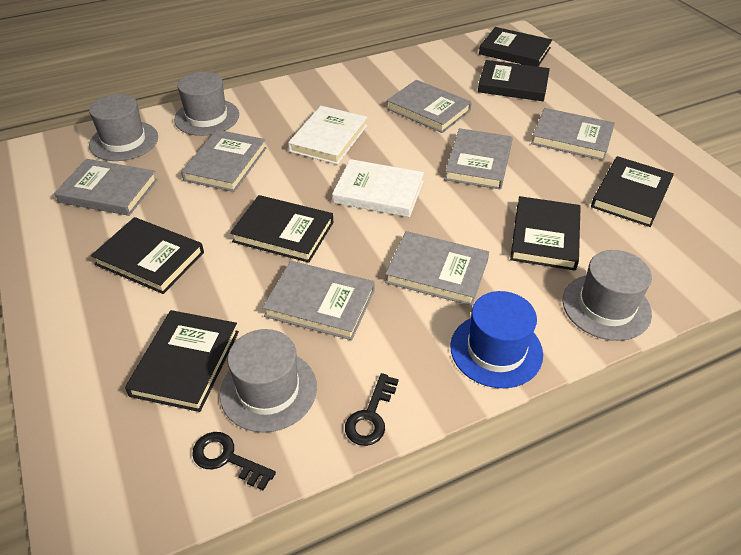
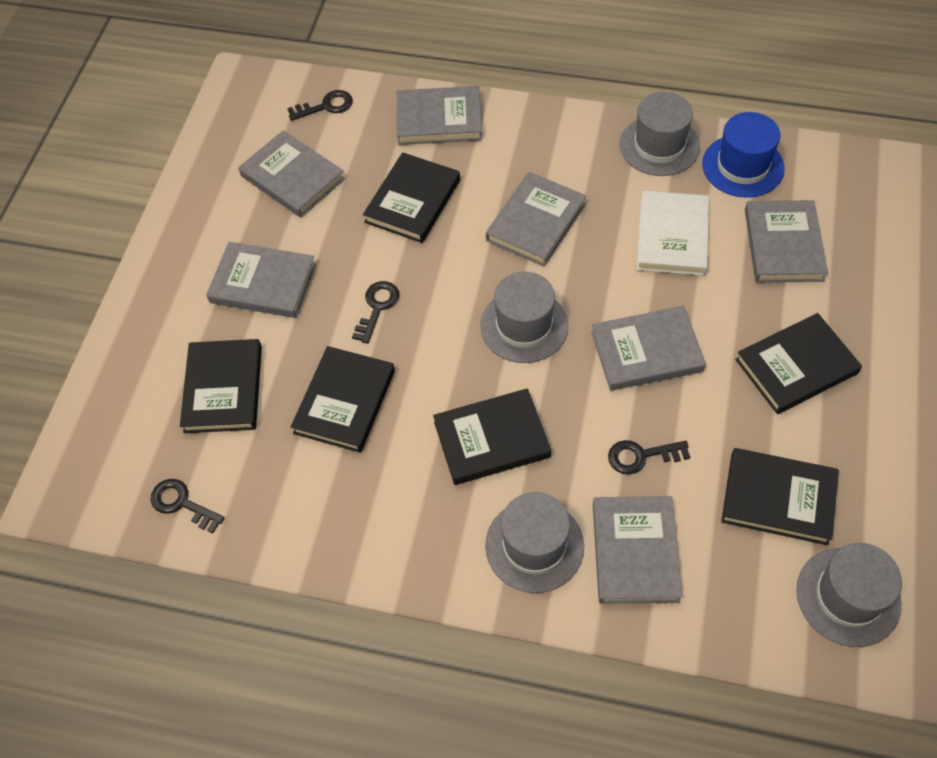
black book: 7 -> 6
black key: 2 -> 4
white book: 2 -> 1

